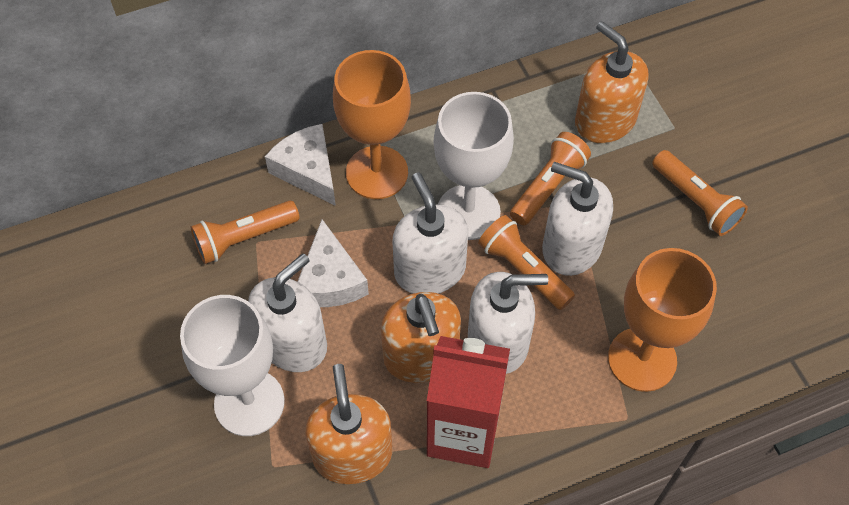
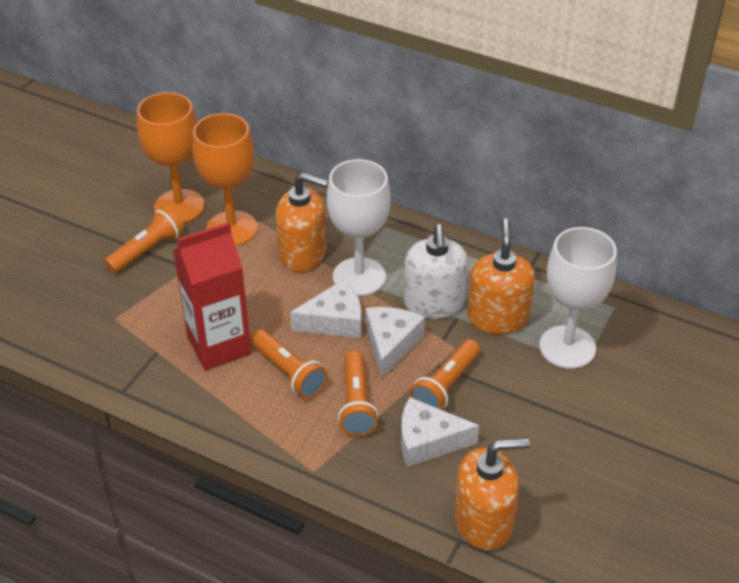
white cheese: 2 -> 3
white soap dispenser: 4 -> 1

